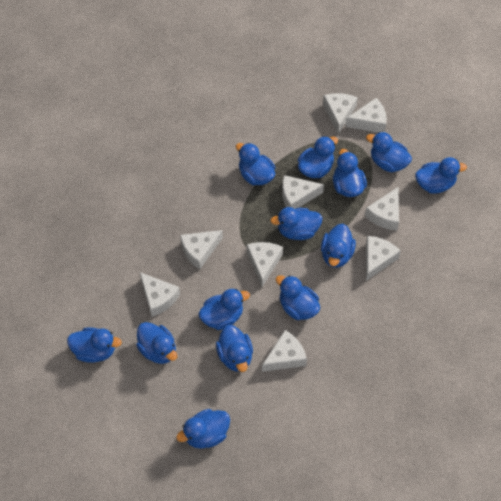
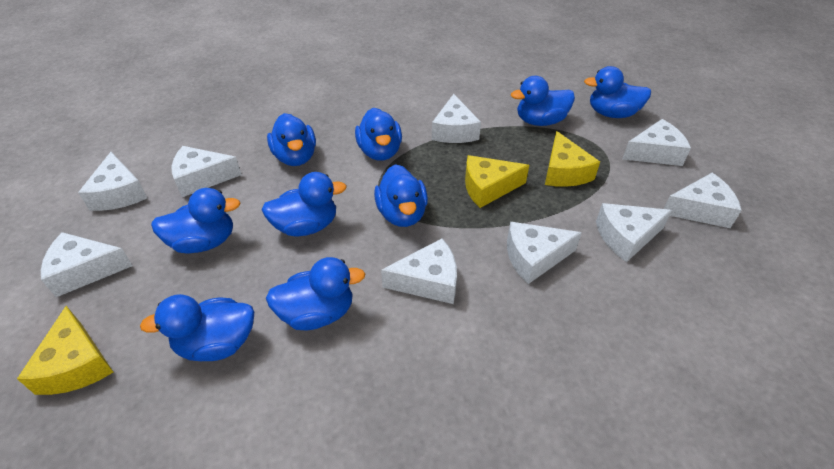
blue duck: 13 -> 9
yellow cheese: 0 -> 3

